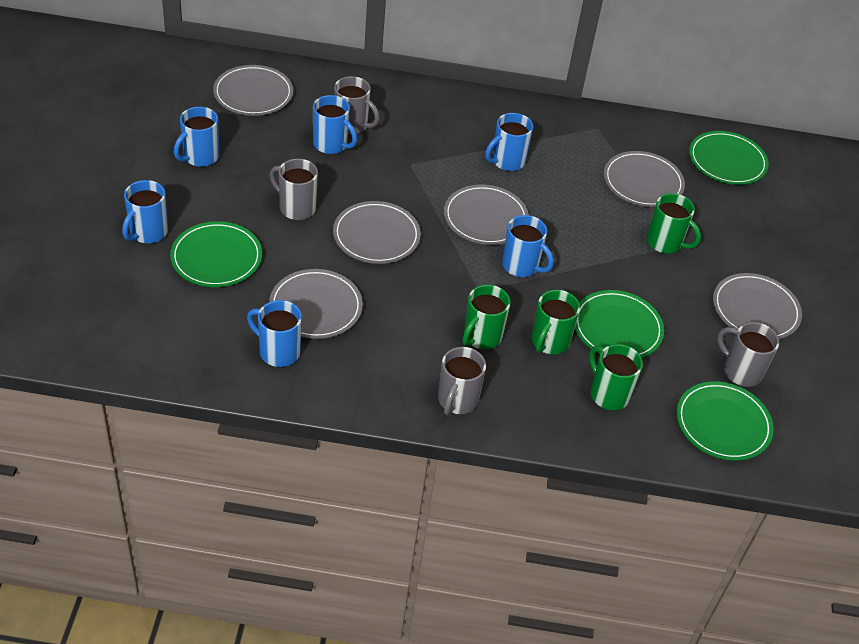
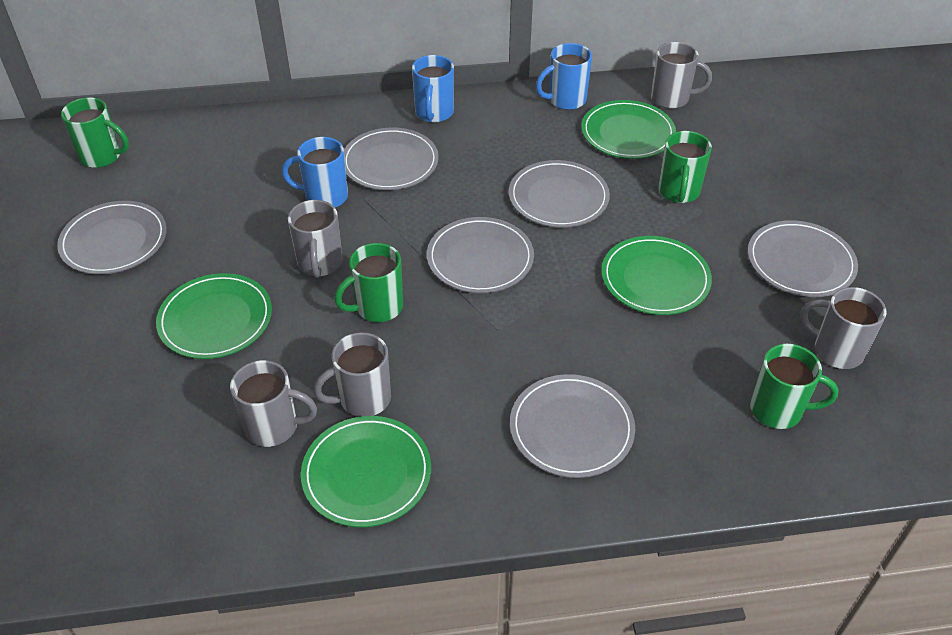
blue mug: 6 -> 3
grey mug: 4 -> 5

